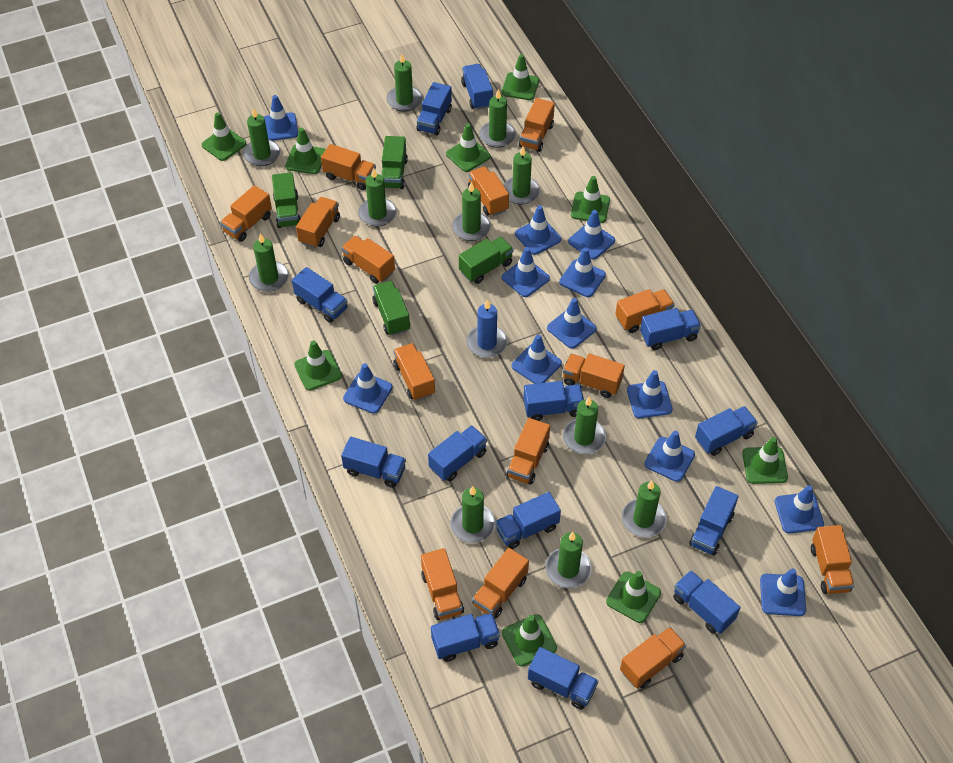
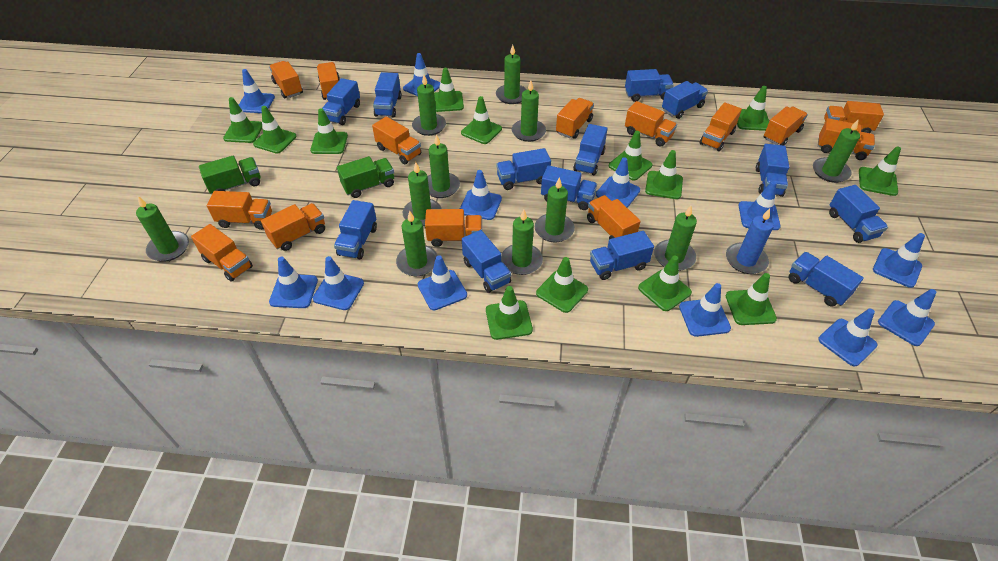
green traffic cone: 9 -> 13
green truck: 4 -> 2

